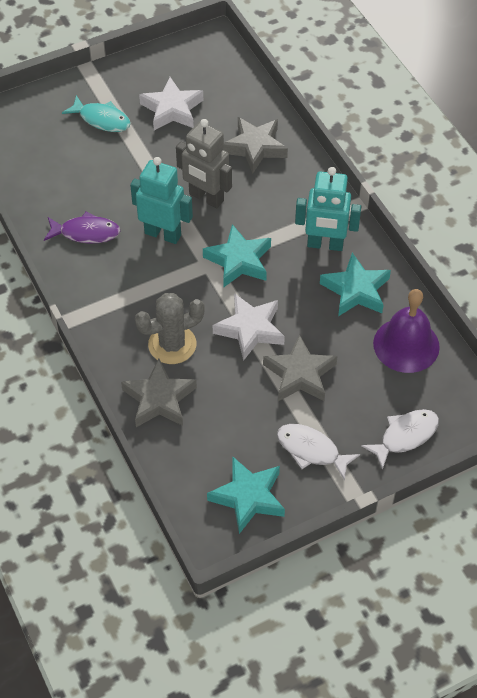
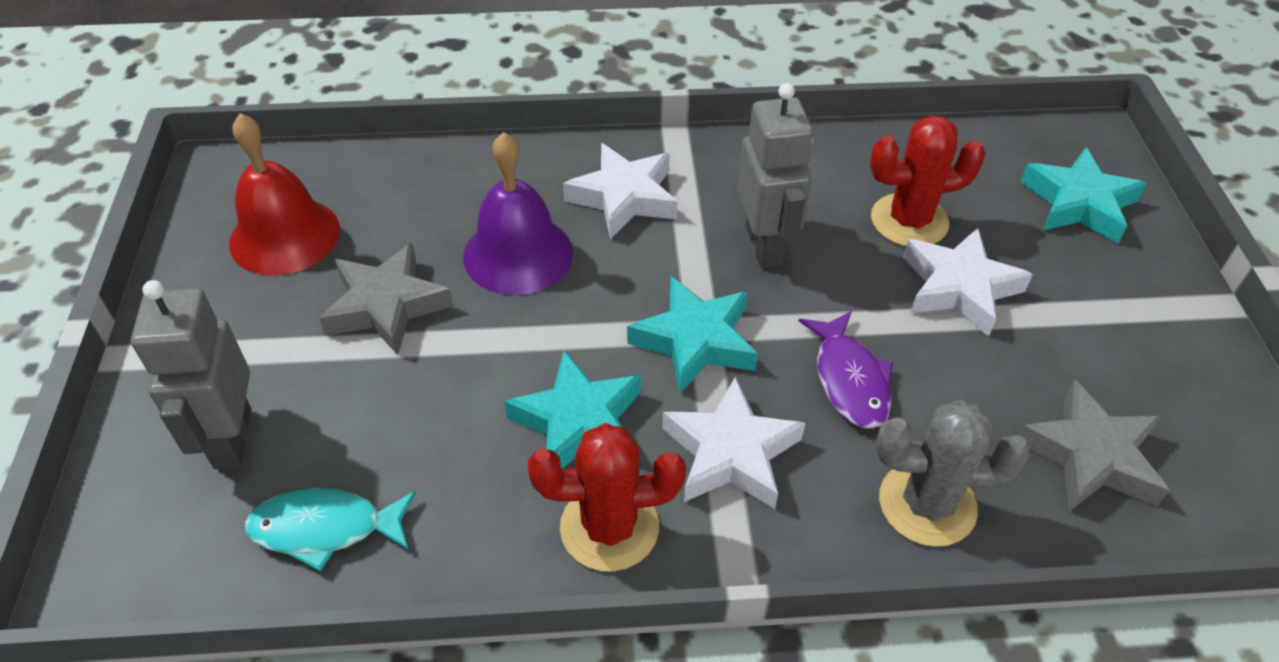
grey robot: 1 -> 2
grey star: 3 -> 2
red bell: 0 -> 1
red cactus: 0 -> 2
turquoise robot: 2 -> 0
white fish: 2 -> 0
white star: 2 -> 3

